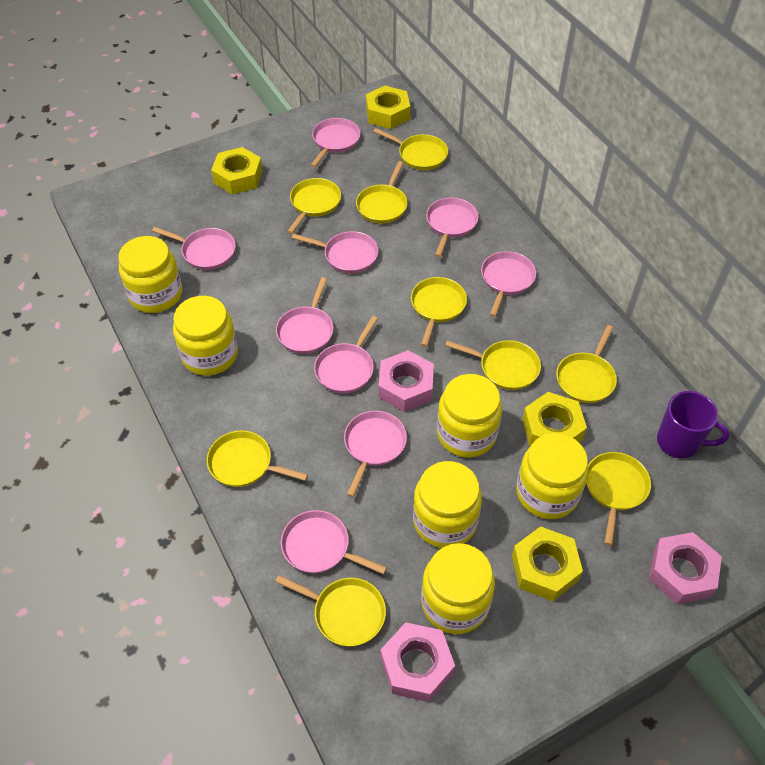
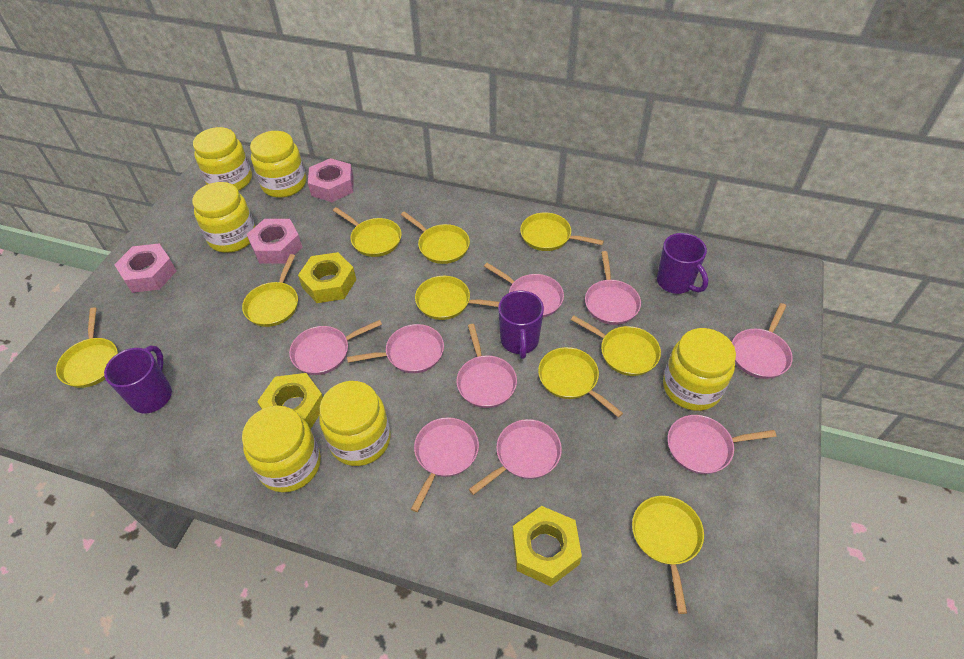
purple mug: 1 -> 3
yellow nut: 4 -> 3

